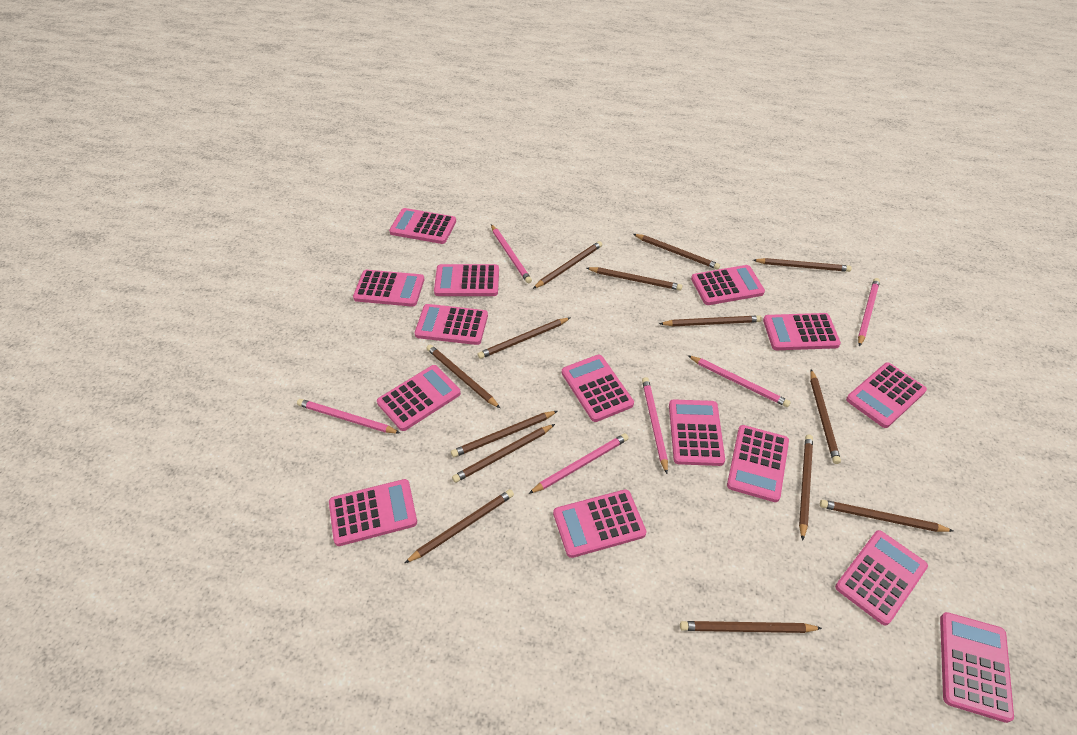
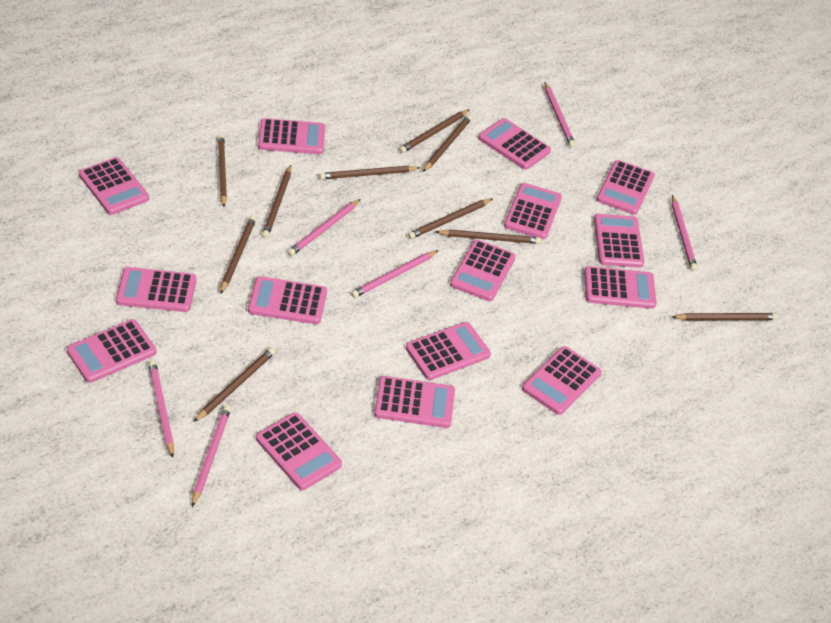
brown pencil: 14 -> 10

